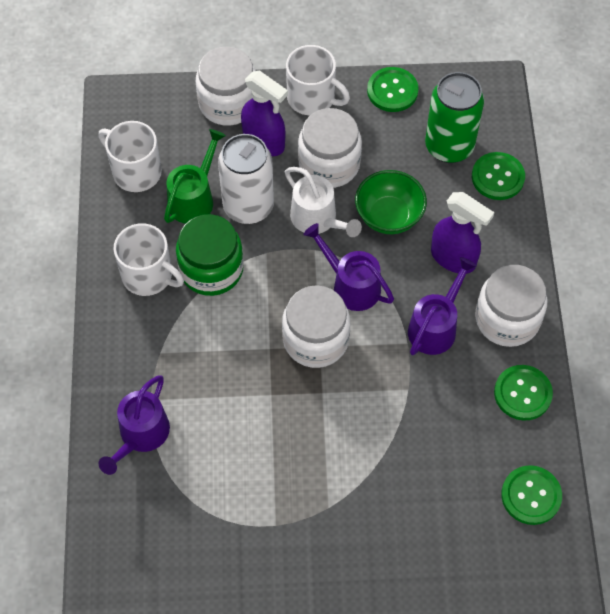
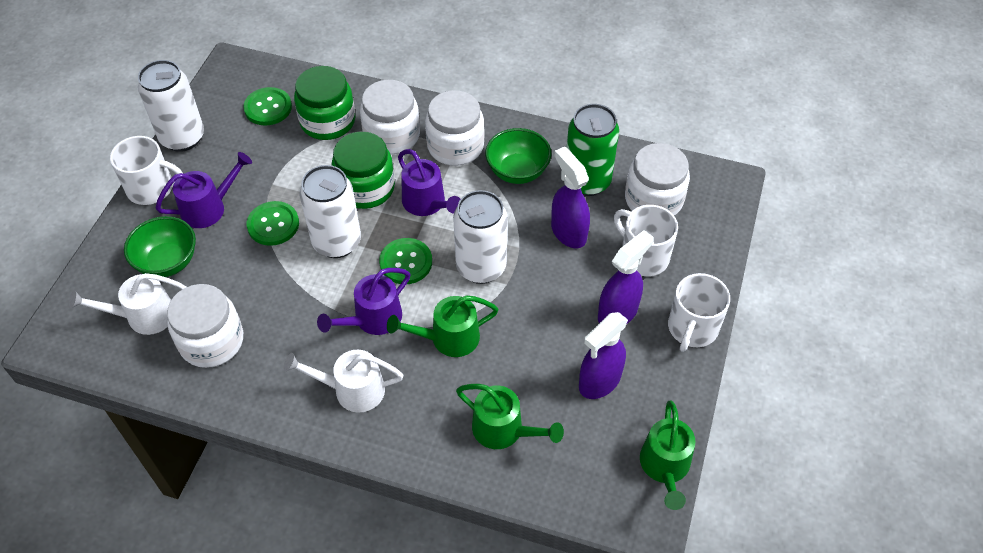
green bowl: 1 -> 2
green button: 4 -> 3
green jar: 1 -> 2
green watering can: 1 -> 3
purple spray bottle: 2 -> 3
white can: 1 -> 3
white watering can: 1 -> 2

